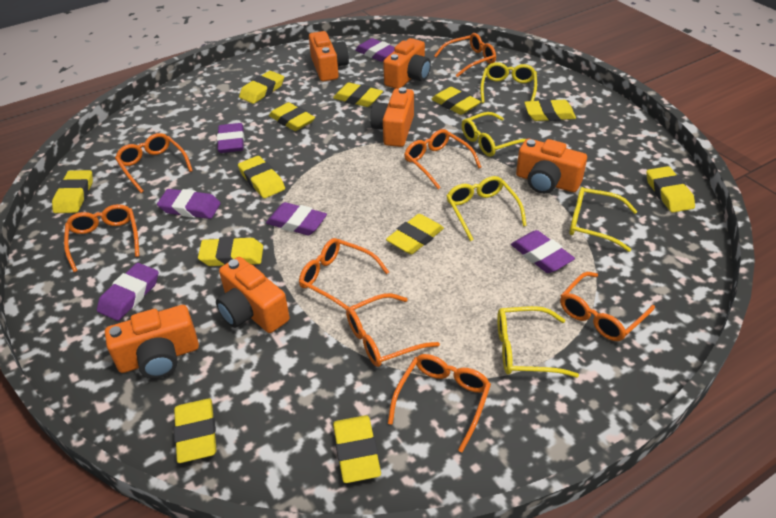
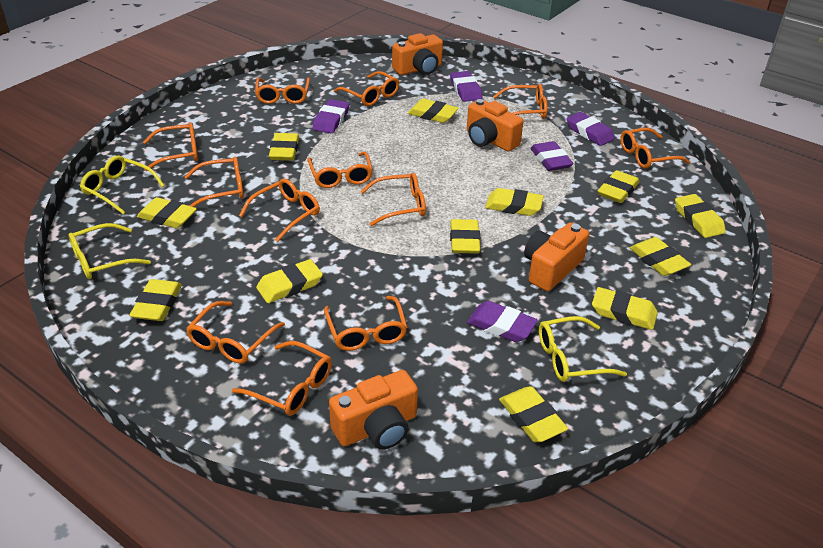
orange camera: 6 -> 4
orange glasses: 8 -> 12
purple eraser: 6 -> 5
yellow glasses: 5 -> 3

